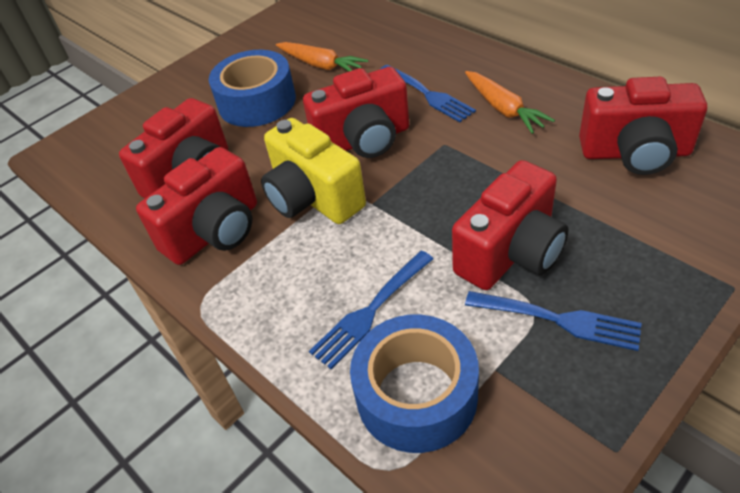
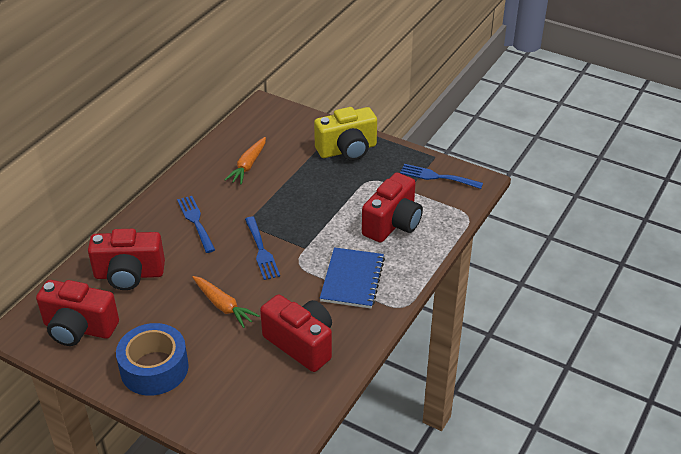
blue notebook: 0 -> 1
blue tape: 2 -> 1
red camera: 5 -> 4

